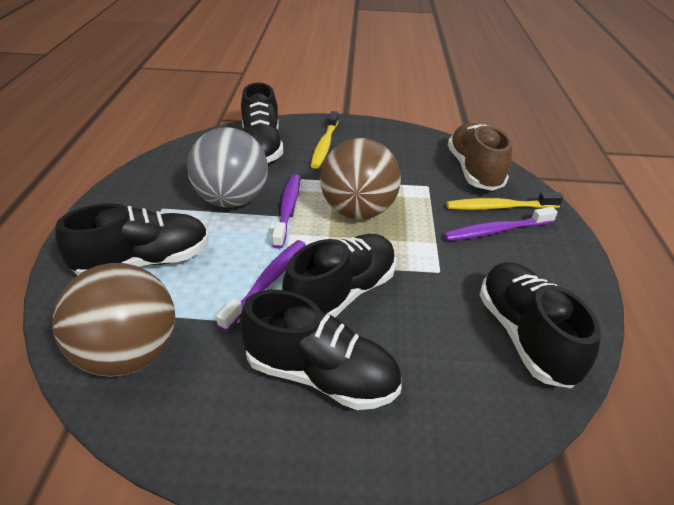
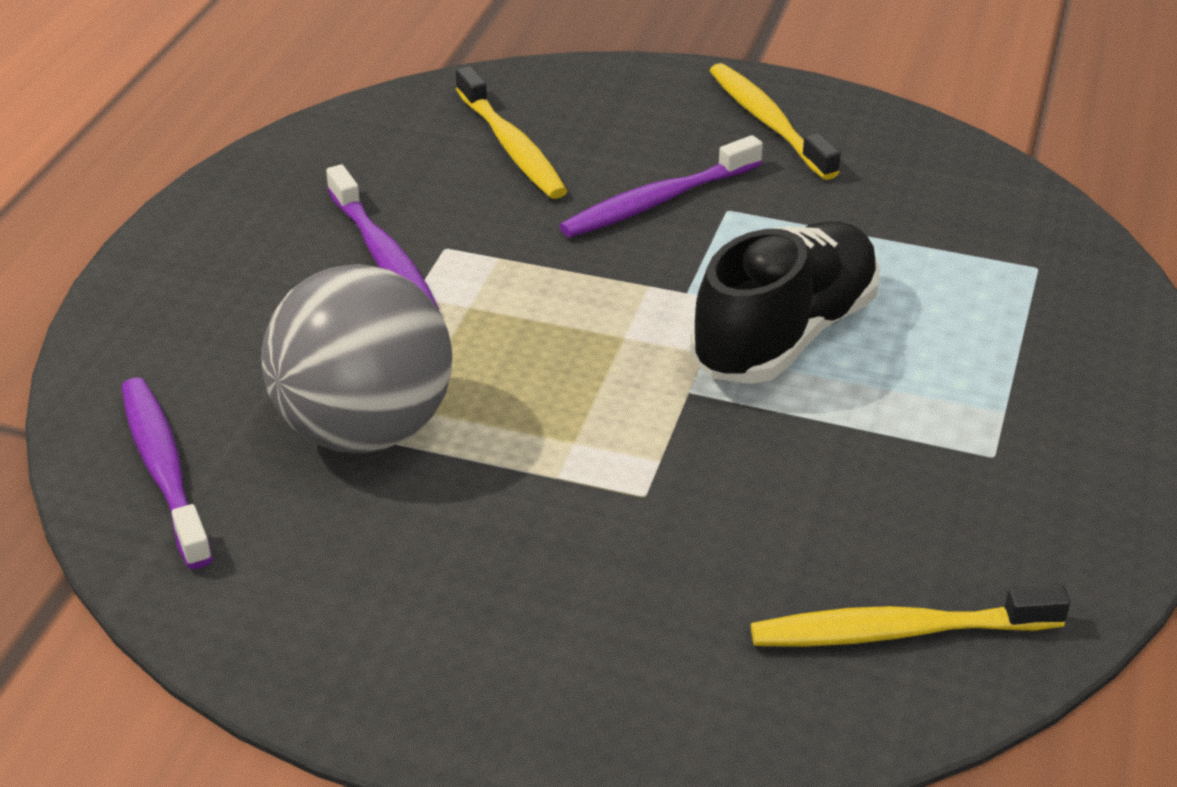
black shoe: 5 -> 1
brown ball: 2 -> 0
brown shoe: 1 -> 0
yellow toothbrush: 2 -> 3

